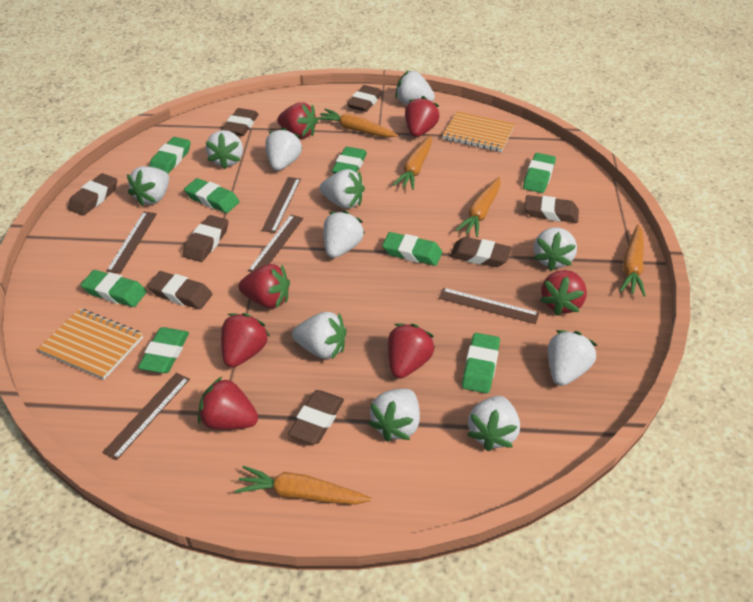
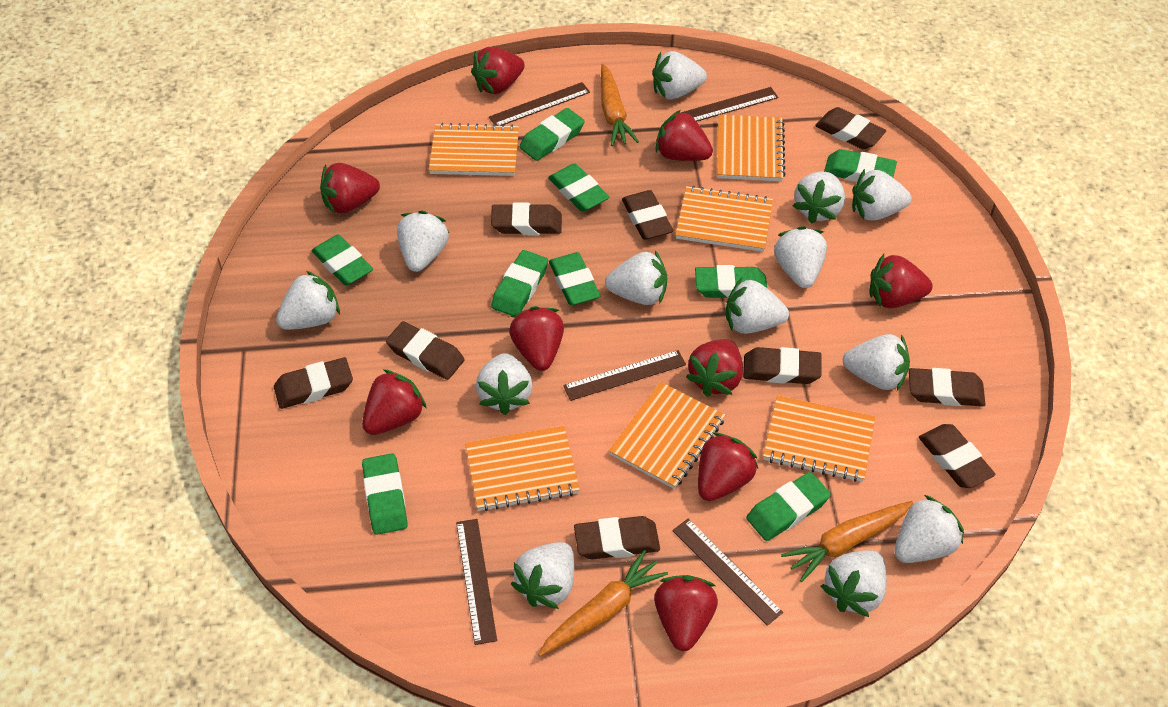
brown eraser: 8 -> 9
green eraser: 8 -> 9
orange carrot: 5 -> 3
orange notebook: 2 -> 6
red strawberry: 7 -> 9
white strawberry: 11 -> 13

